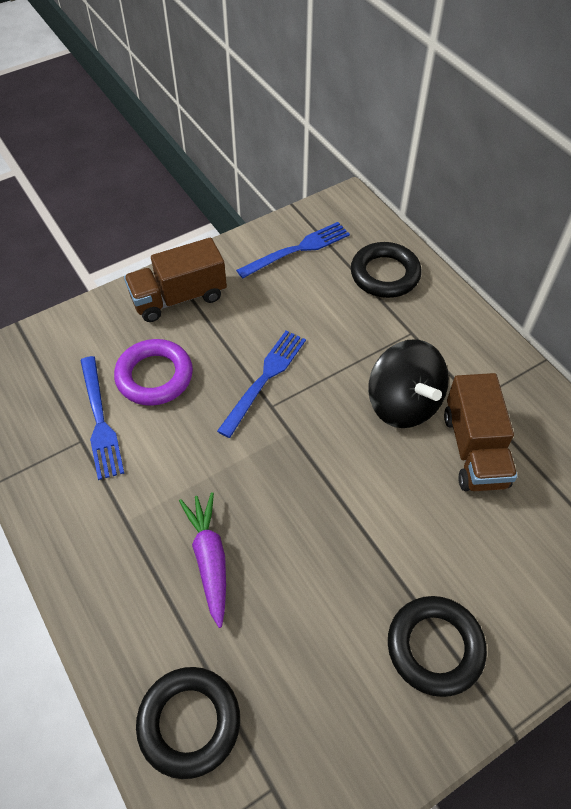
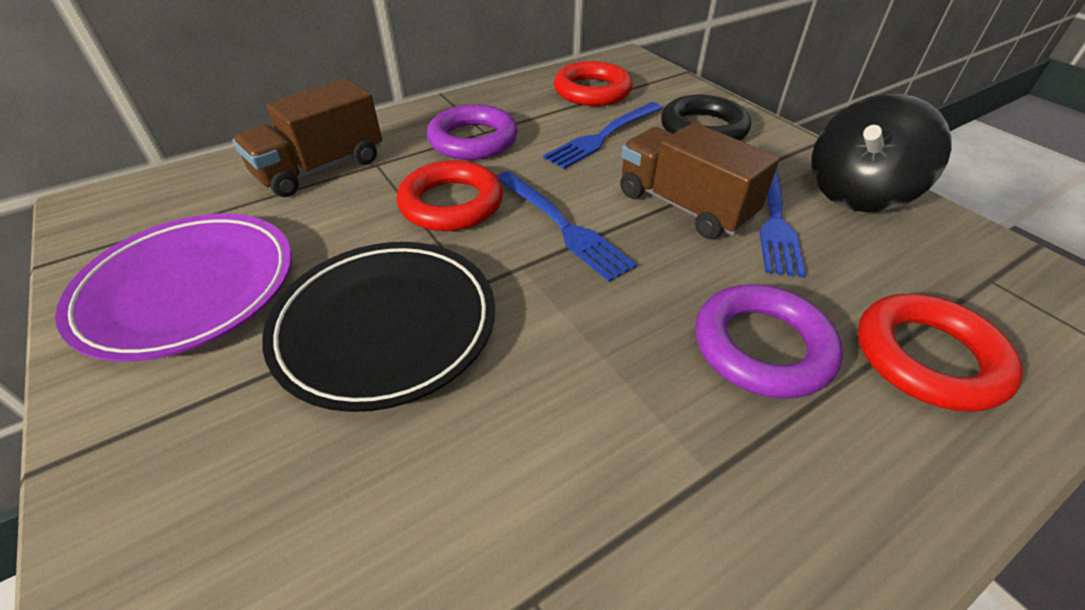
black plate: 0 -> 1
black ring: 3 -> 1
purple carrot: 1 -> 0
purple plate: 0 -> 1
purple ring: 1 -> 2
red ring: 0 -> 3

